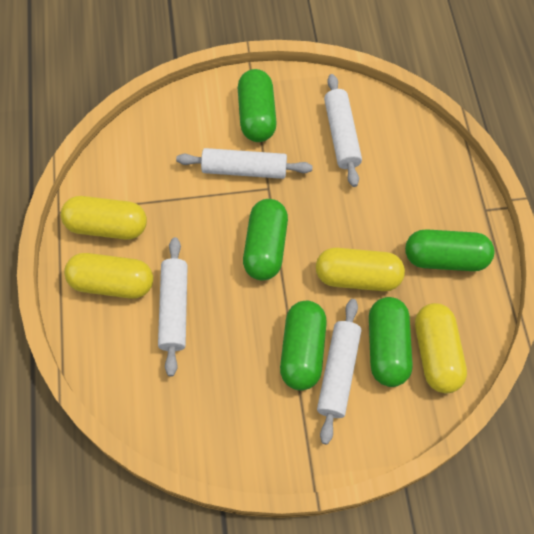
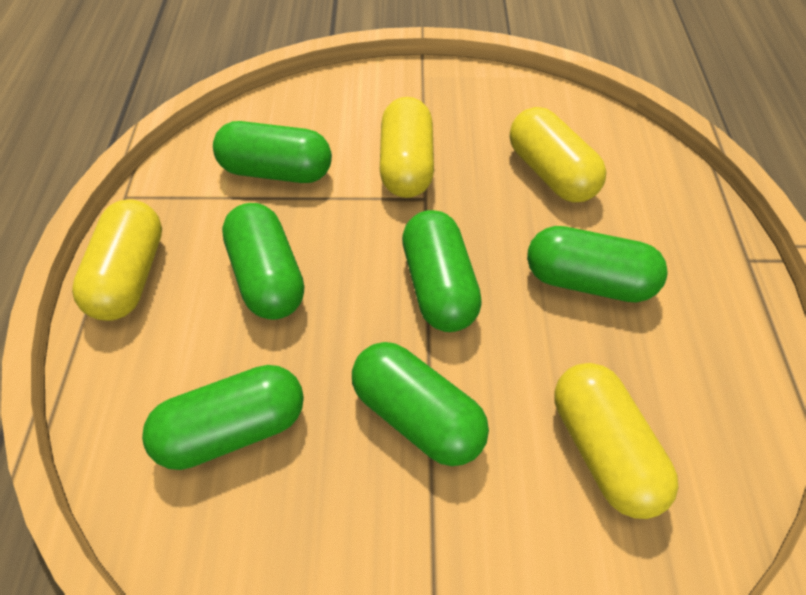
green capsule: 5 -> 6
white rolling pin: 4 -> 0

